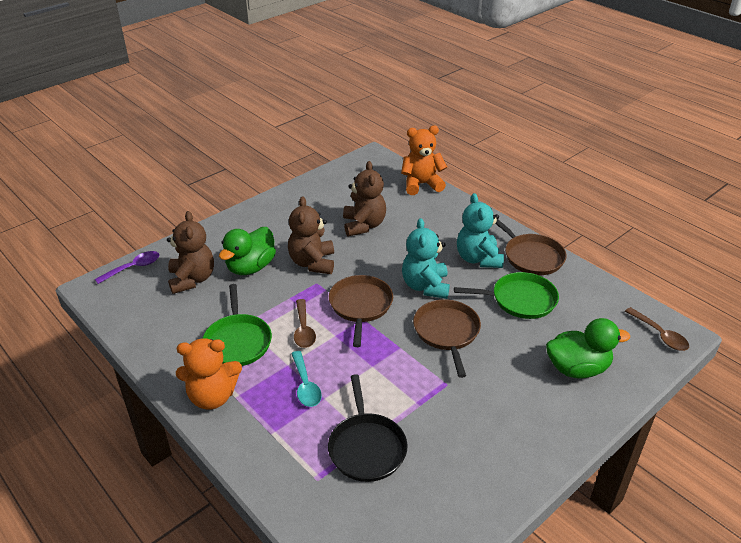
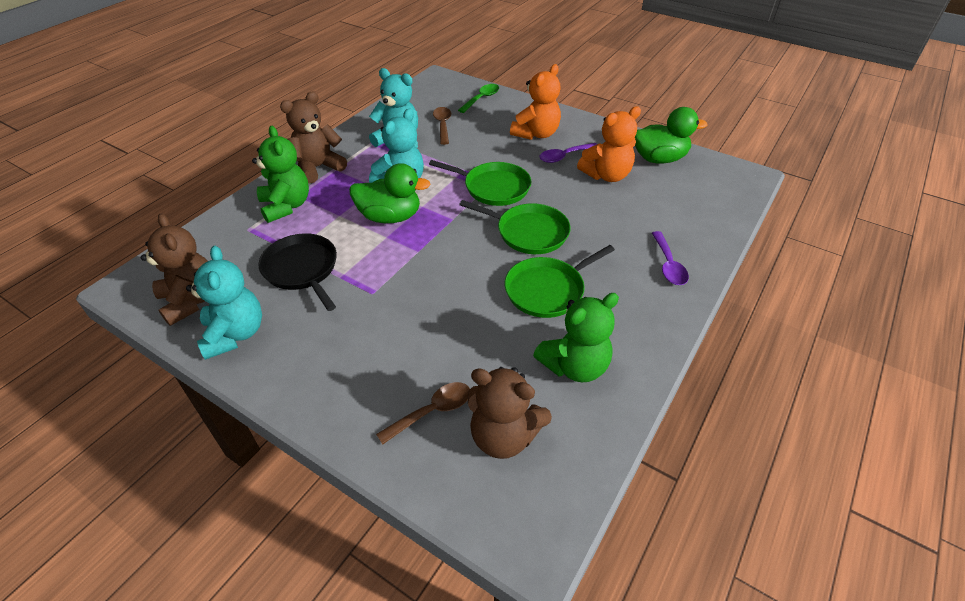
brown pan: 3 -> 0
green pan: 2 -> 3
green spoon: 0 -> 1
green teddy bear: 0 -> 2
purple spoon: 1 -> 2
turquoise spoon: 1 -> 0
turquoise teddy bear: 2 -> 3

